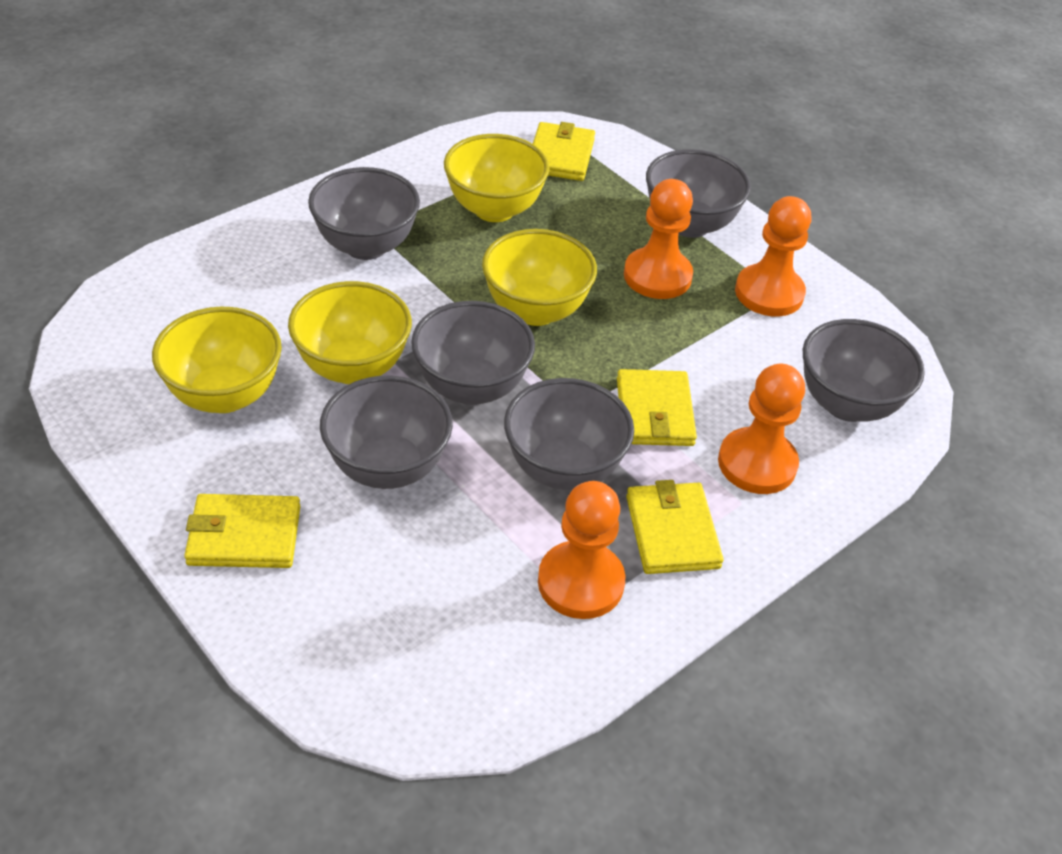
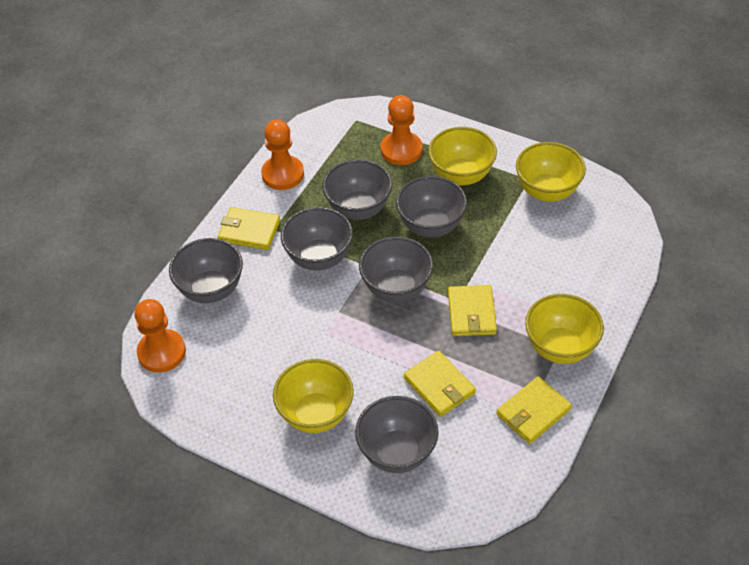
orange pawn: 4 -> 3

